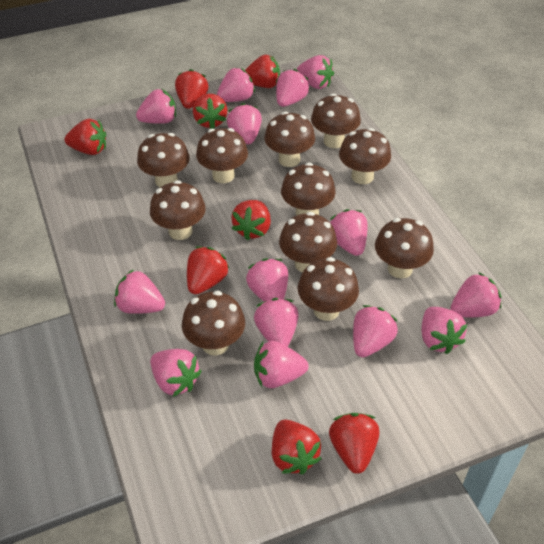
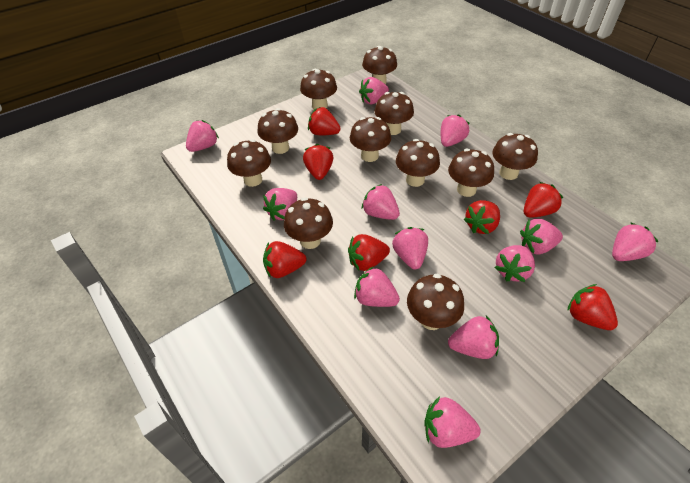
pink strawberry: 14 -> 12
red strawberry: 8 -> 7

